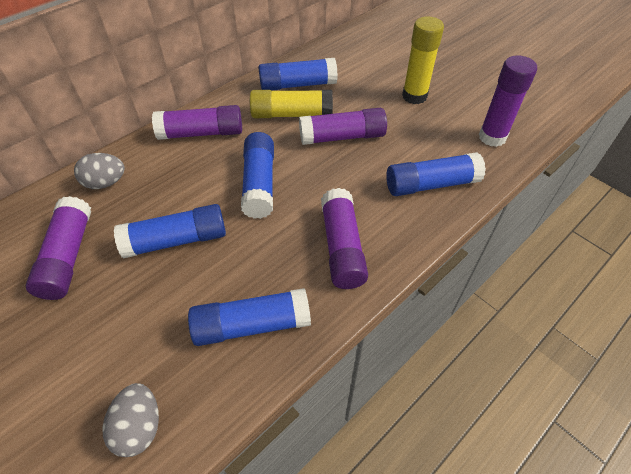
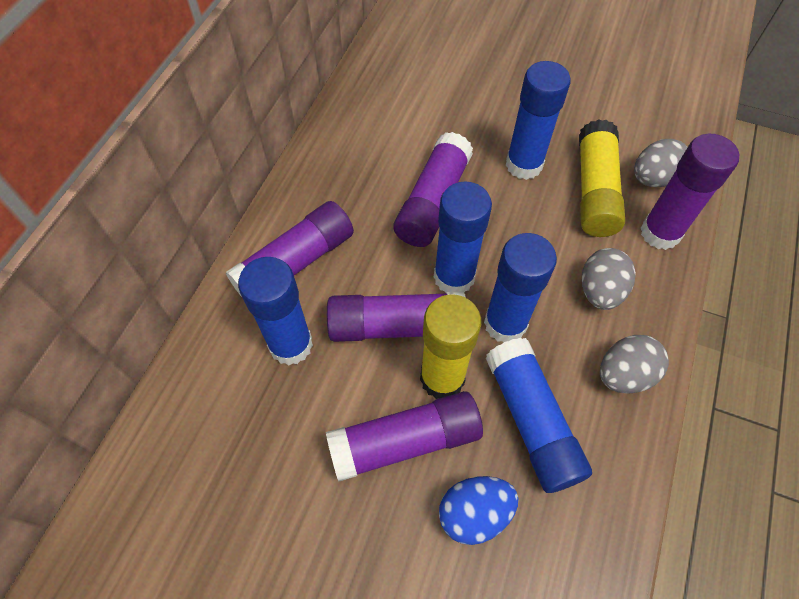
blue egg: 0 -> 1
grey egg: 2 -> 3

